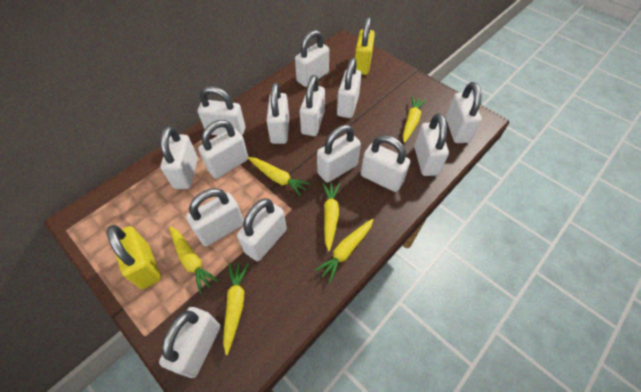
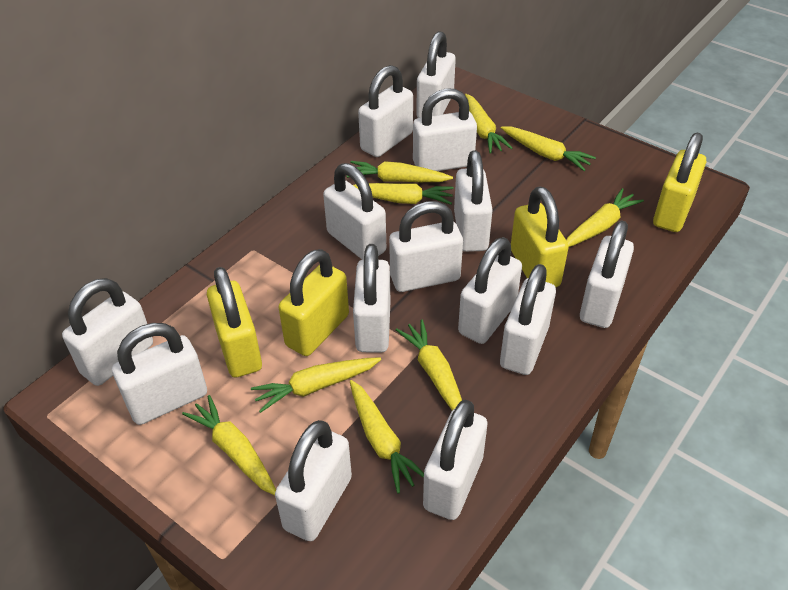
yellow carrot: 6 -> 9
yellow padlock: 2 -> 4

